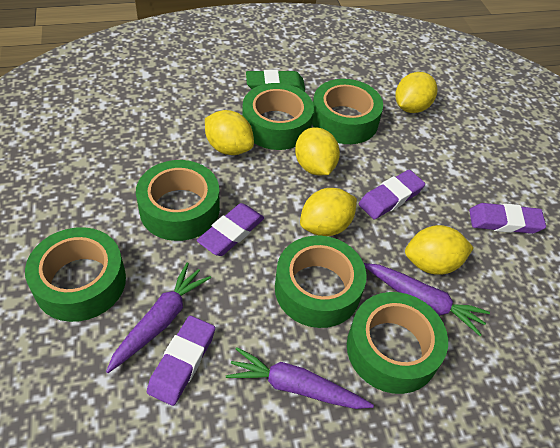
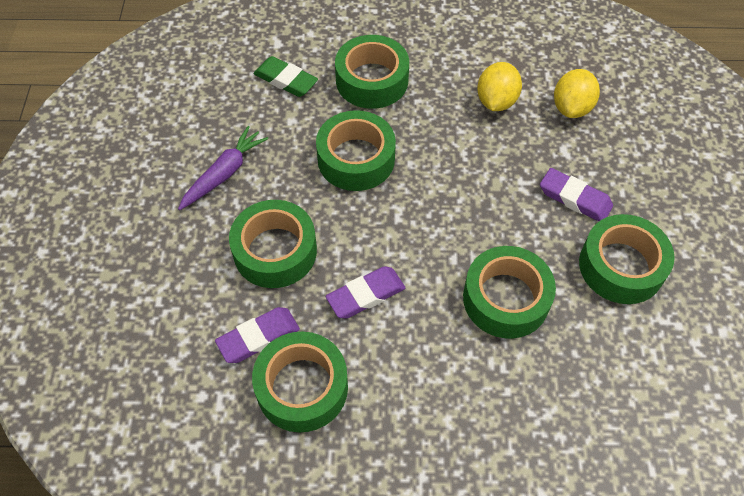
purple carrot: 3 -> 1
purple eraser: 4 -> 3
yellow lemon: 5 -> 2

